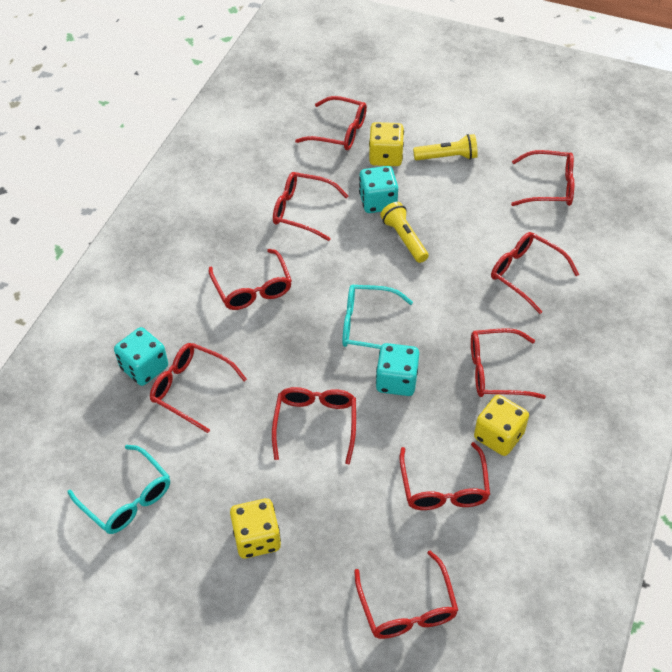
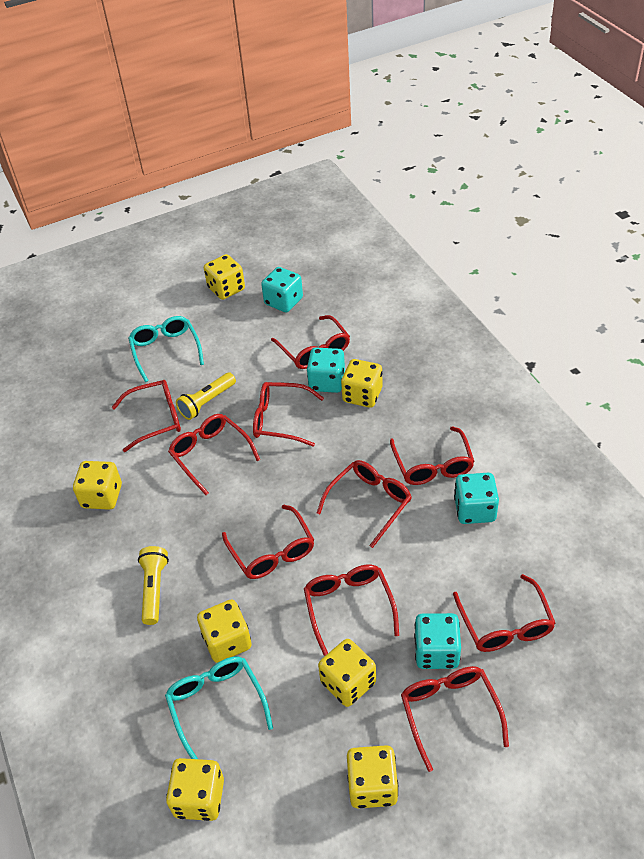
turquoise dice: 3 -> 4
yellow dice: 3 -> 7

